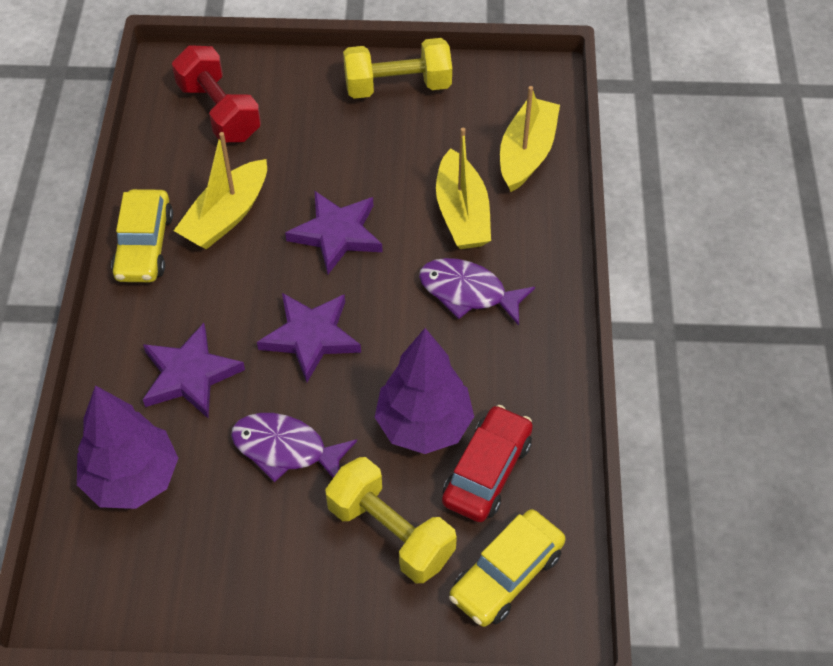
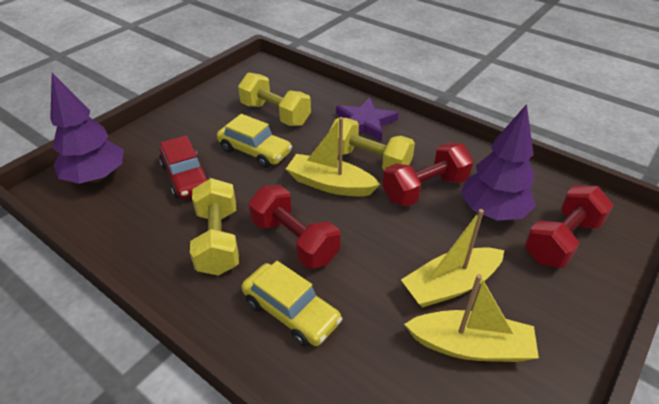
purple fish: 2 -> 0
purple star: 3 -> 1
red dumbbell: 1 -> 3
yellow dumbbell: 2 -> 3

